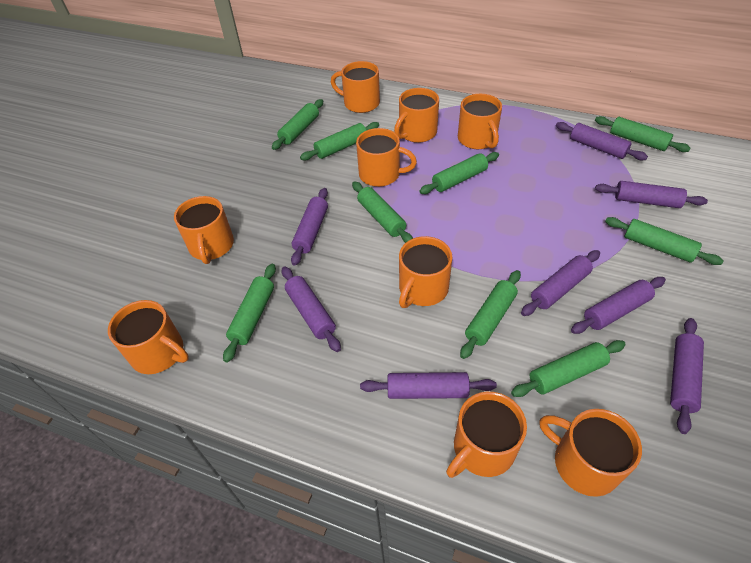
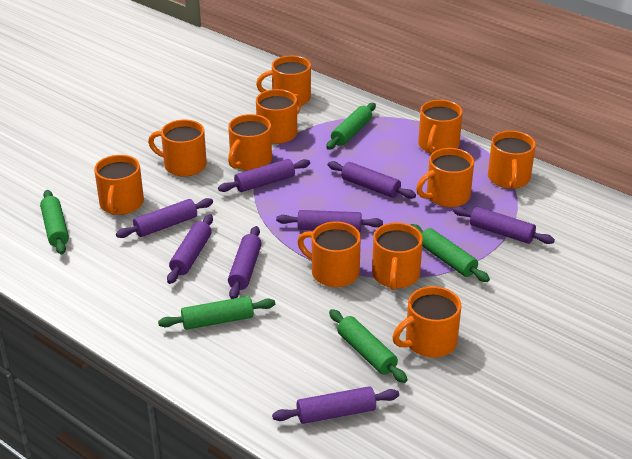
green rolling pin: 9 -> 5
orange mug: 9 -> 11

